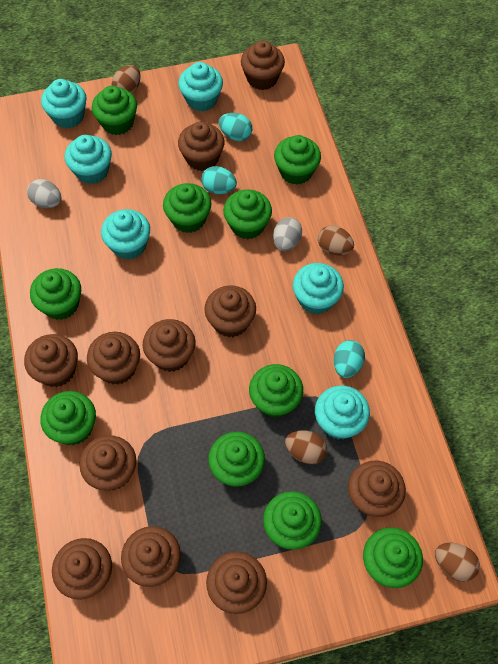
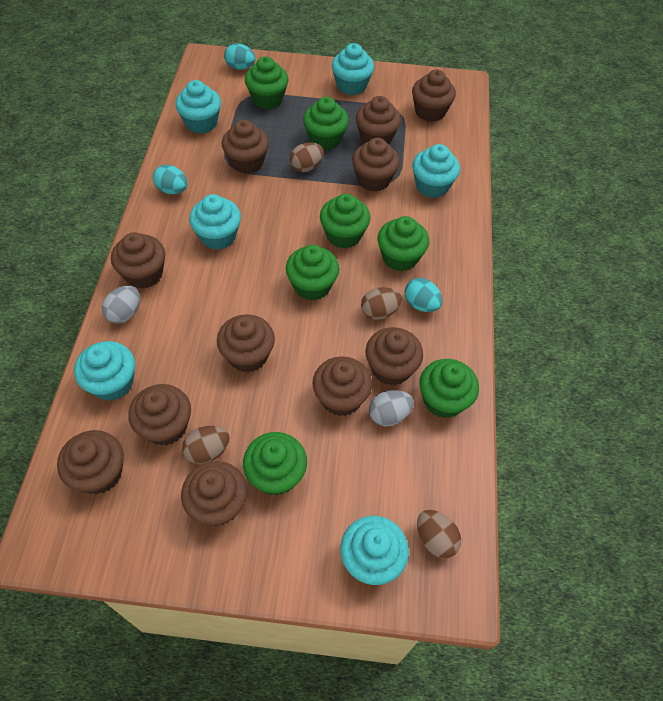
green cupcake: 10 -> 7

